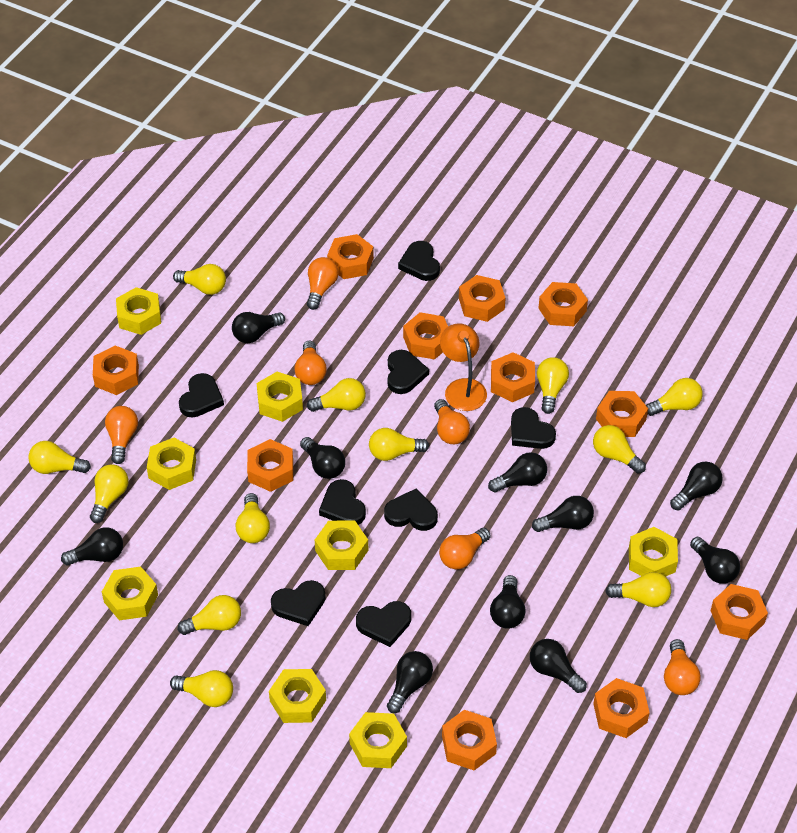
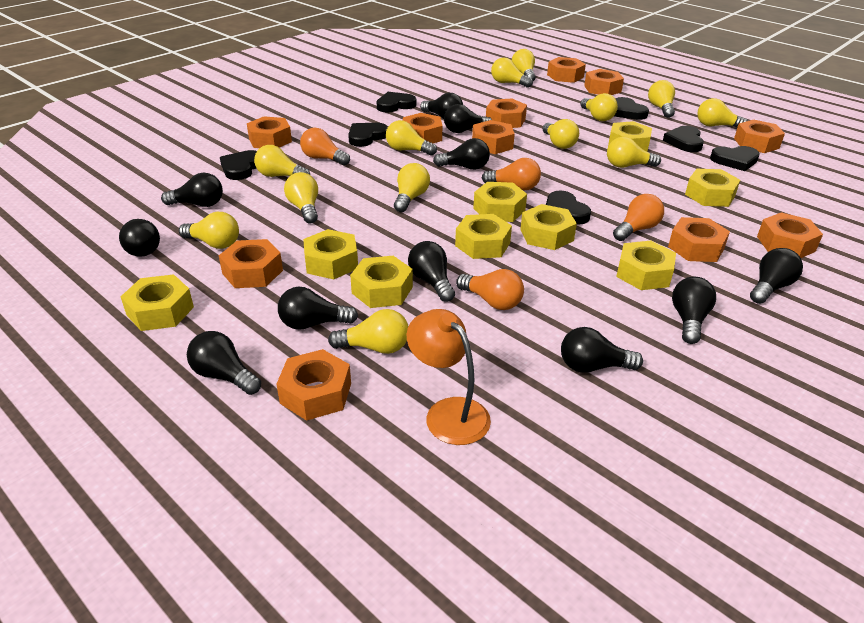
black heart: 8 -> 7
black light bulb: 10 -> 11
orange light bulb: 6 -> 4
yellow light bulb: 12 -> 13
yellow nut: 8 -> 9

